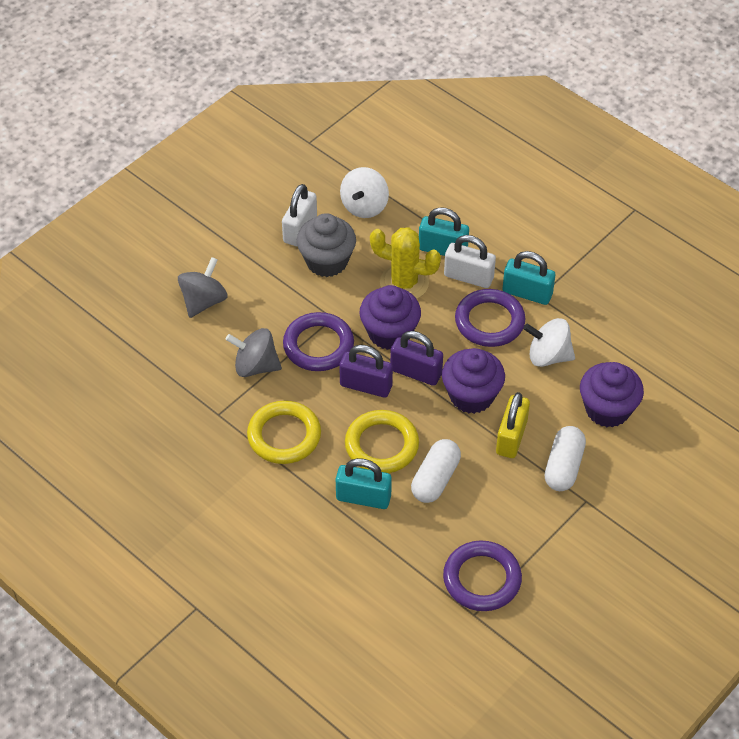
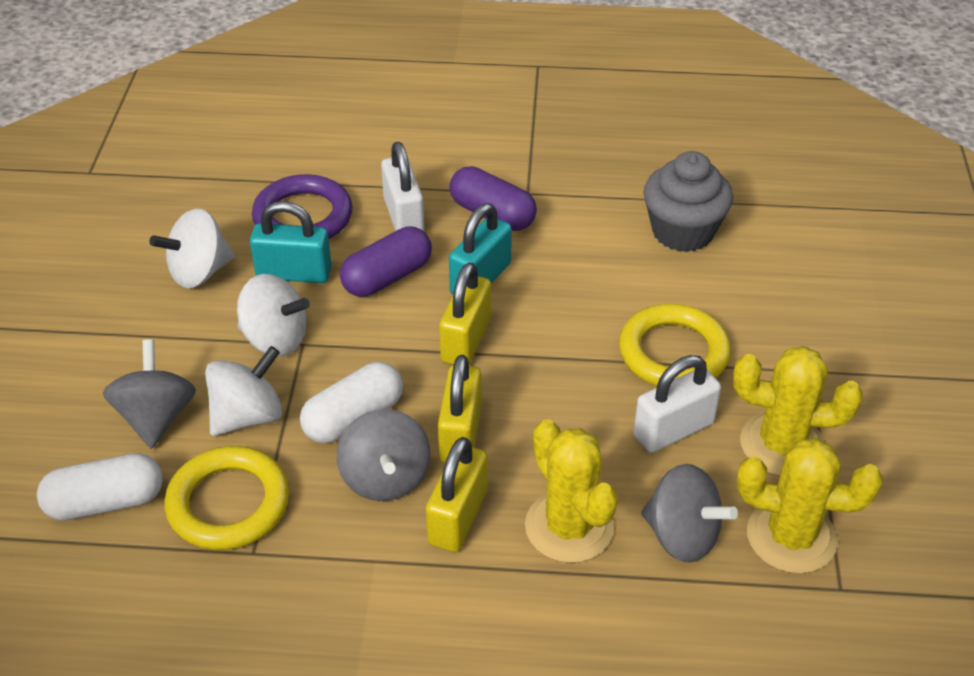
grey spinning top: 2 -> 3
purple capsule: 0 -> 2
purple cupcake: 3 -> 0
purple padlock: 2 -> 0
purple ring: 3 -> 1
turquoise padlock: 3 -> 2
white spinning top: 2 -> 3
yellow cactus: 1 -> 3
yellow padlock: 1 -> 3

